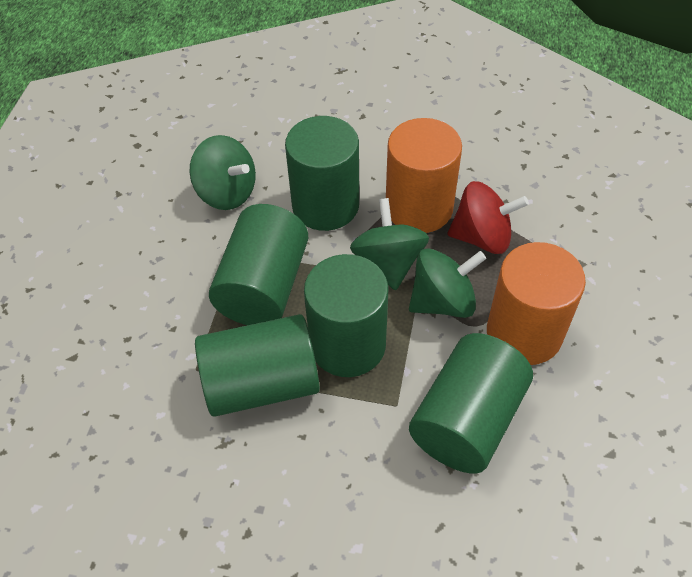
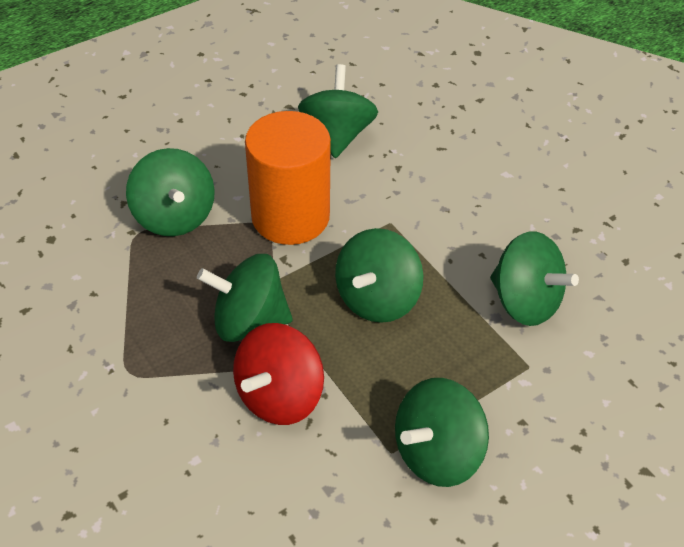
green cylinder: 5 -> 0
green spinning top: 3 -> 6
orange cylinder: 2 -> 1

